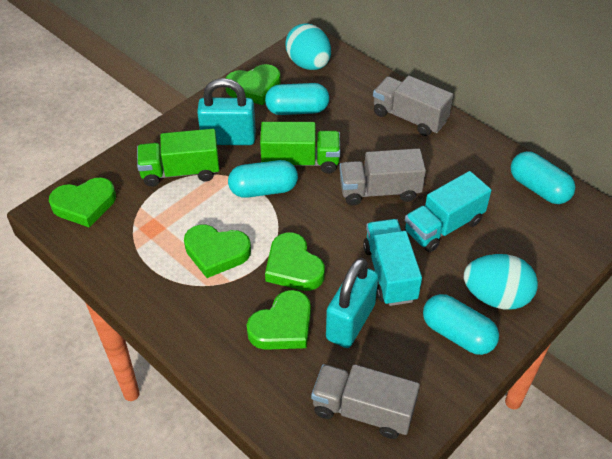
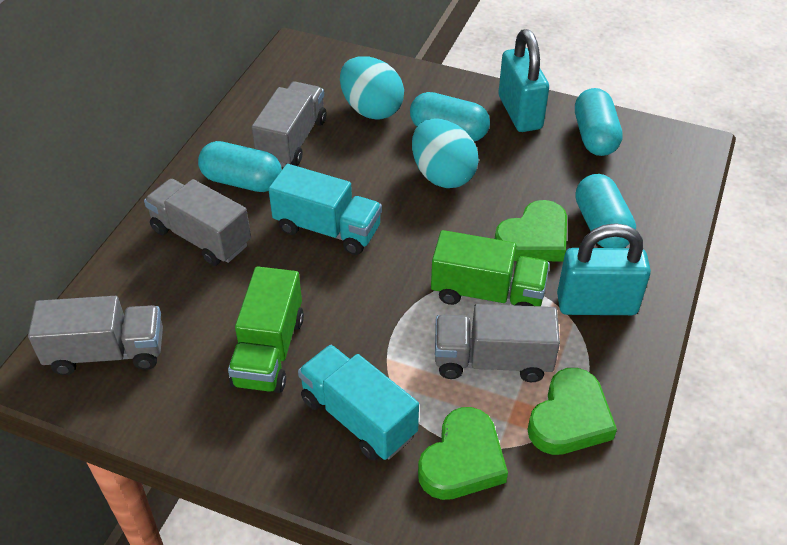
green heart: 5 -> 3
grey truck: 3 -> 4

